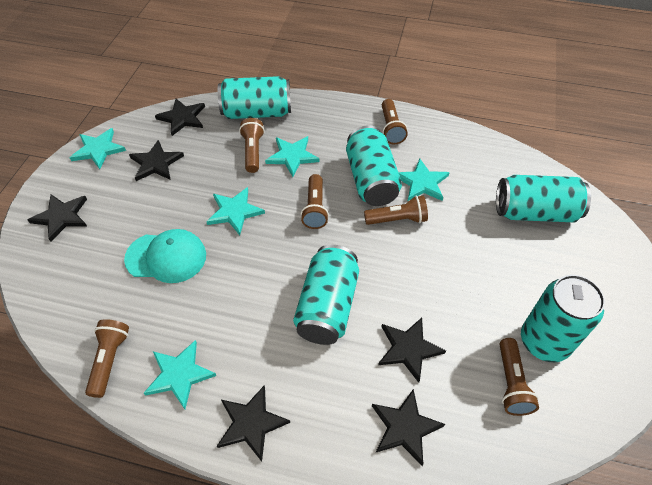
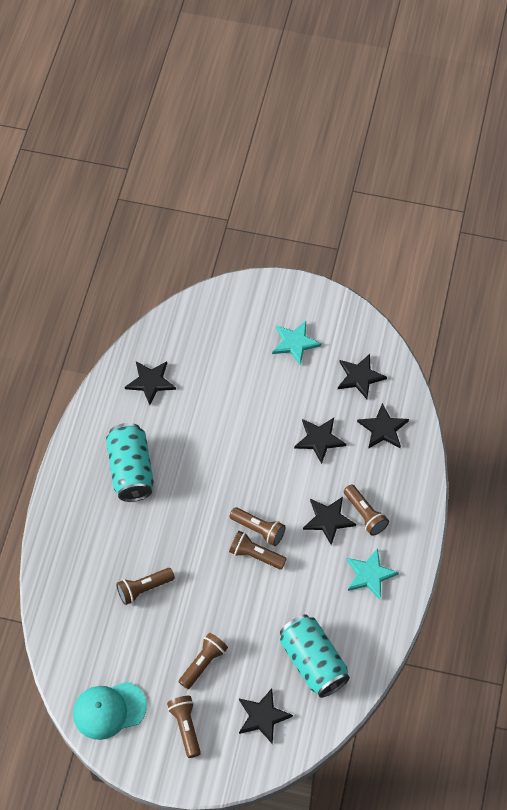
turquoise can: 5 -> 2
turquoise star: 5 -> 2

